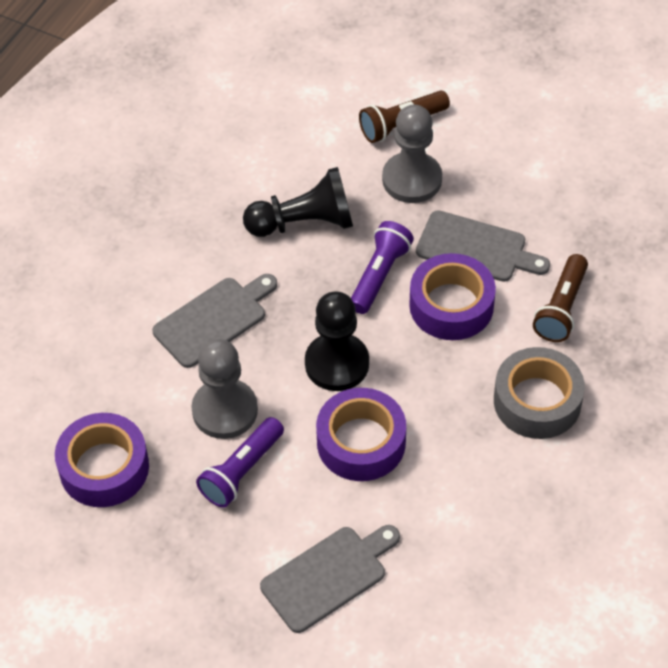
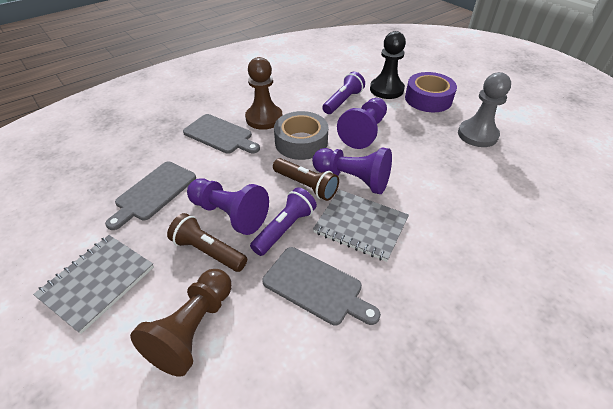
black pawn: 2 -> 1
brown pawn: 0 -> 2
grey notebook: 0 -> 2
grey pawn: 2 -> 1
purple pawn: 0 -> 3
purple tape: 3 -> 1

